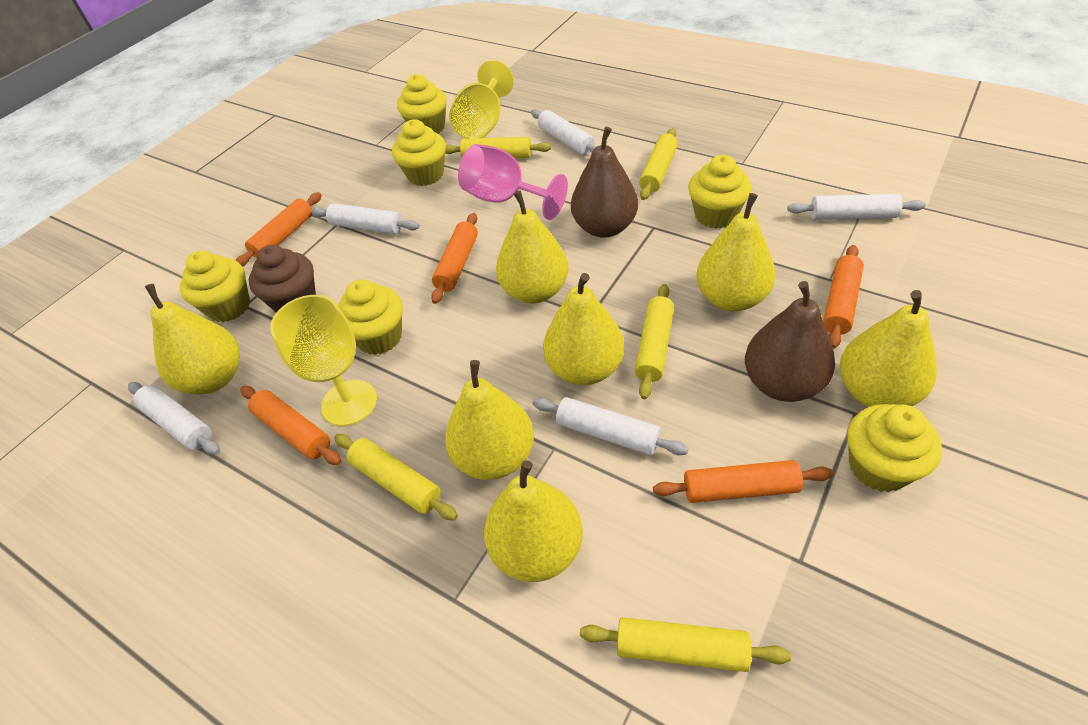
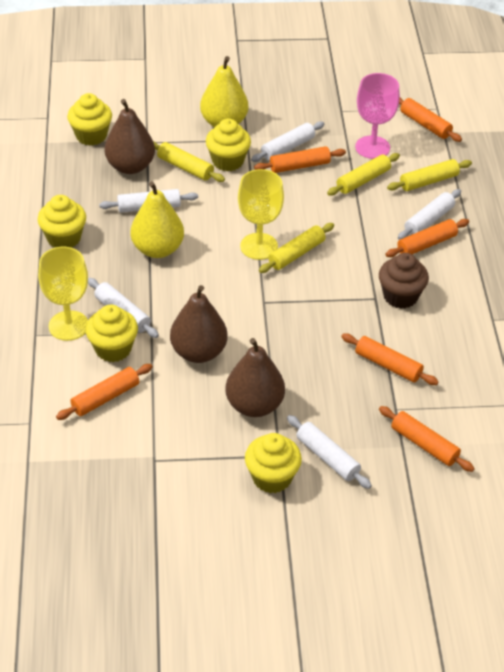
brown pear: 2 -> 3
orange rolling pin: 5 -> 6
yellow cupcake: 6 -> 5
yellow pear: 7 -> 2
yellow rolling pin: 5 -> 4

